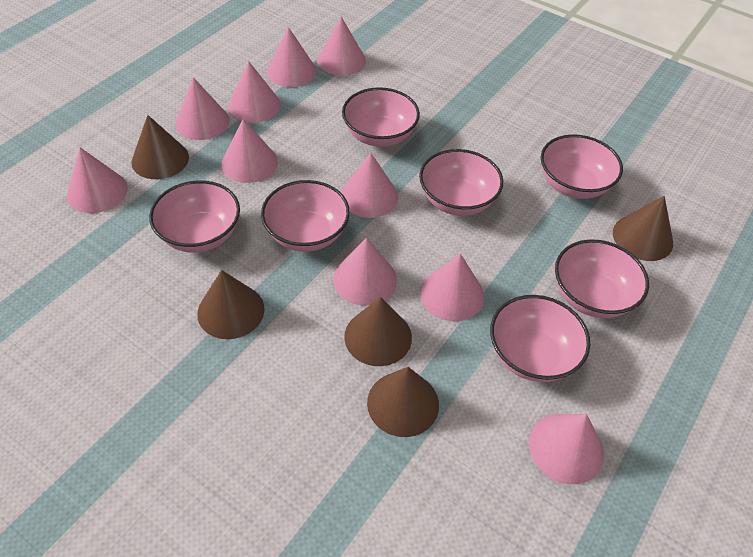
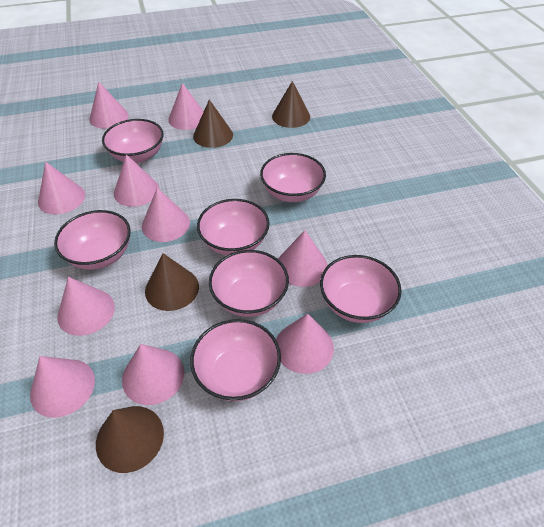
brown cone: 5 -> 4

